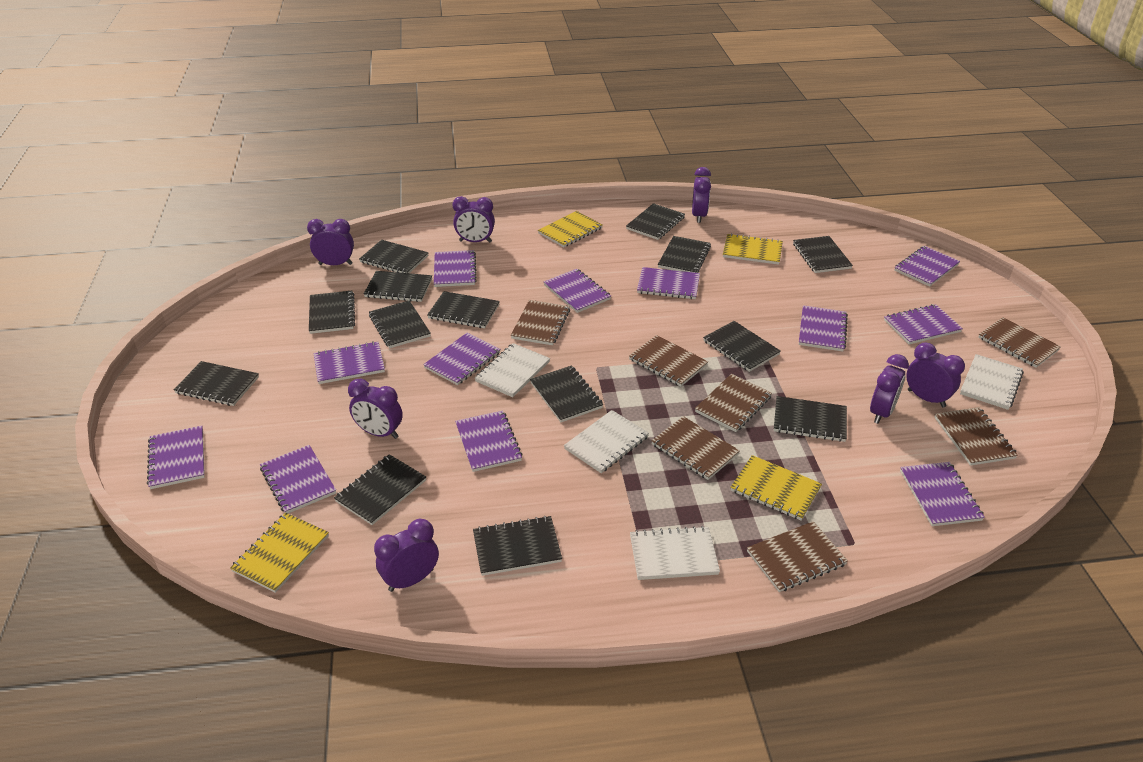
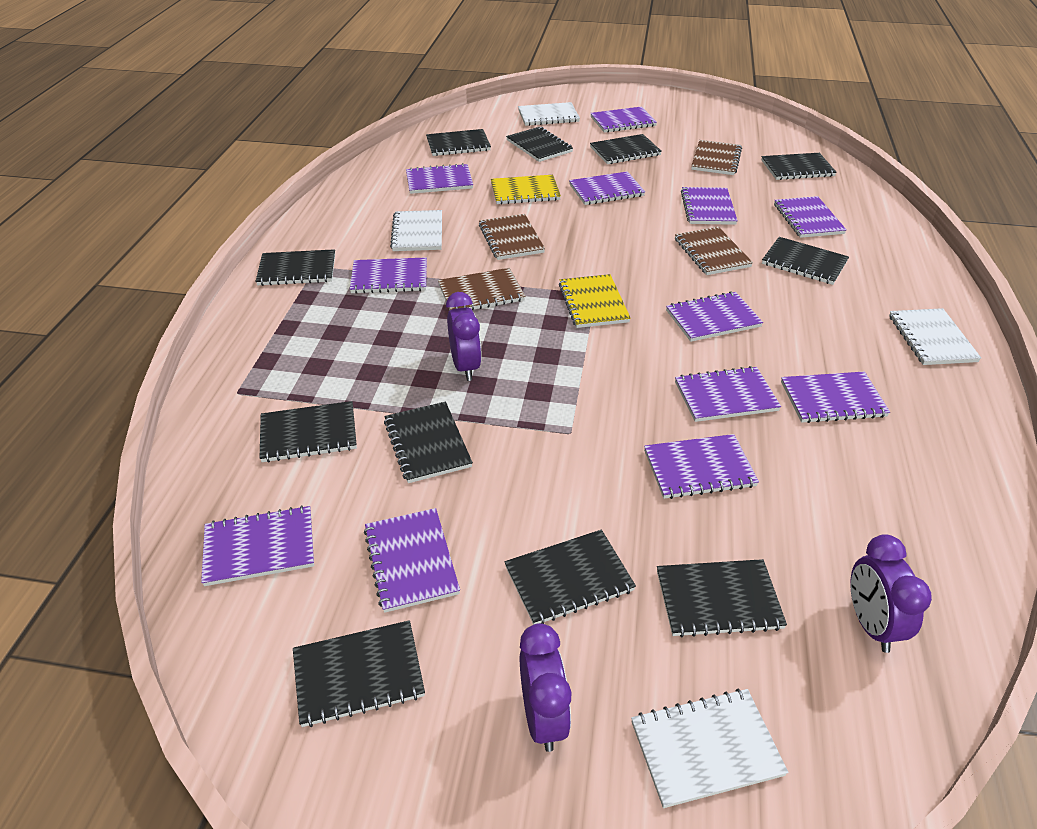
black notebook: 14 -> 11
brown notebook: 7 -> 4
purple clock: 7 -> 3
yellow notebook: 4 -> 2

